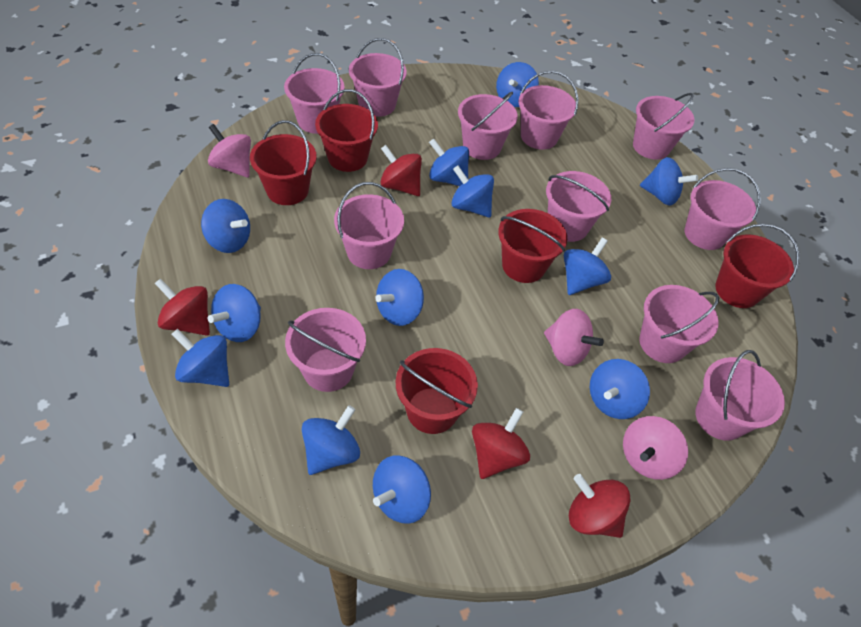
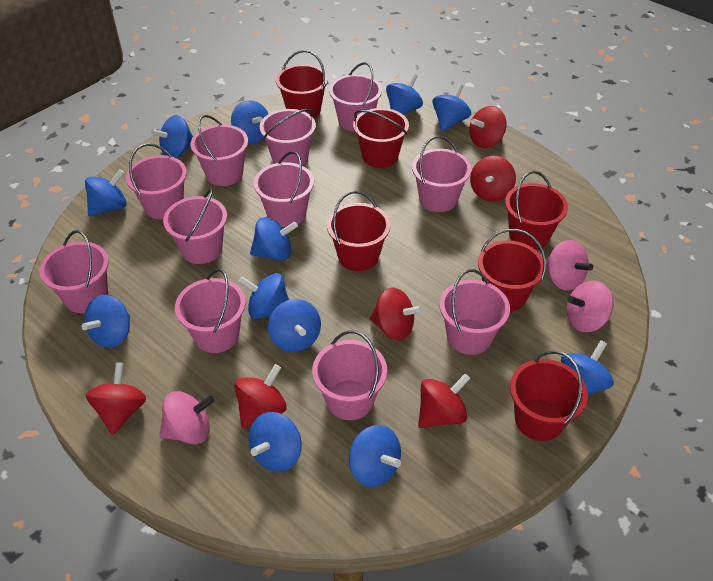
red bucket: 5 -> 6
red spinning top: 4 -> 6

